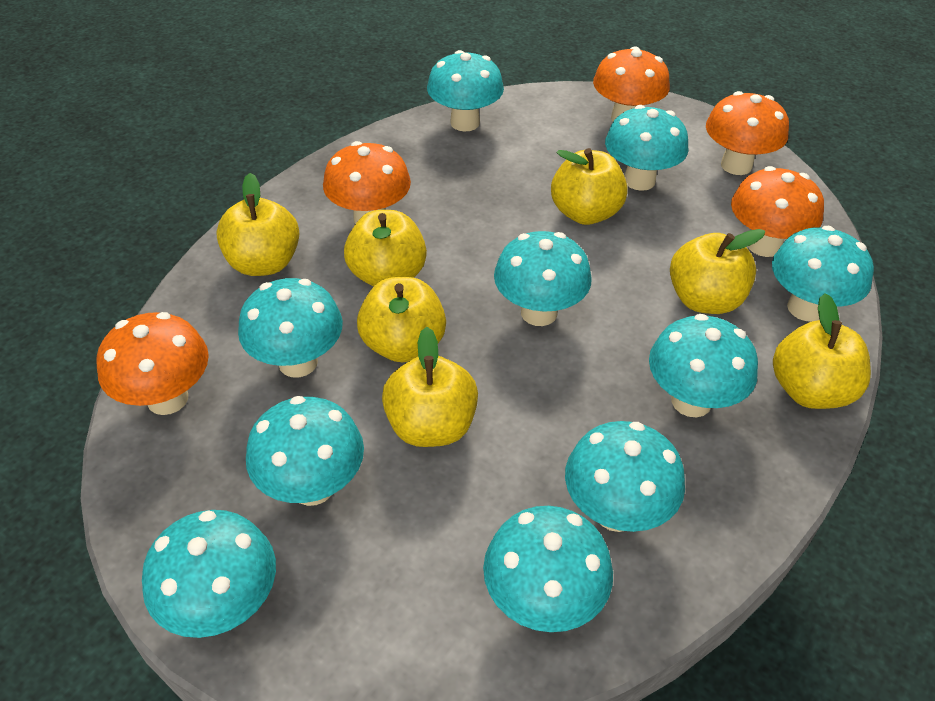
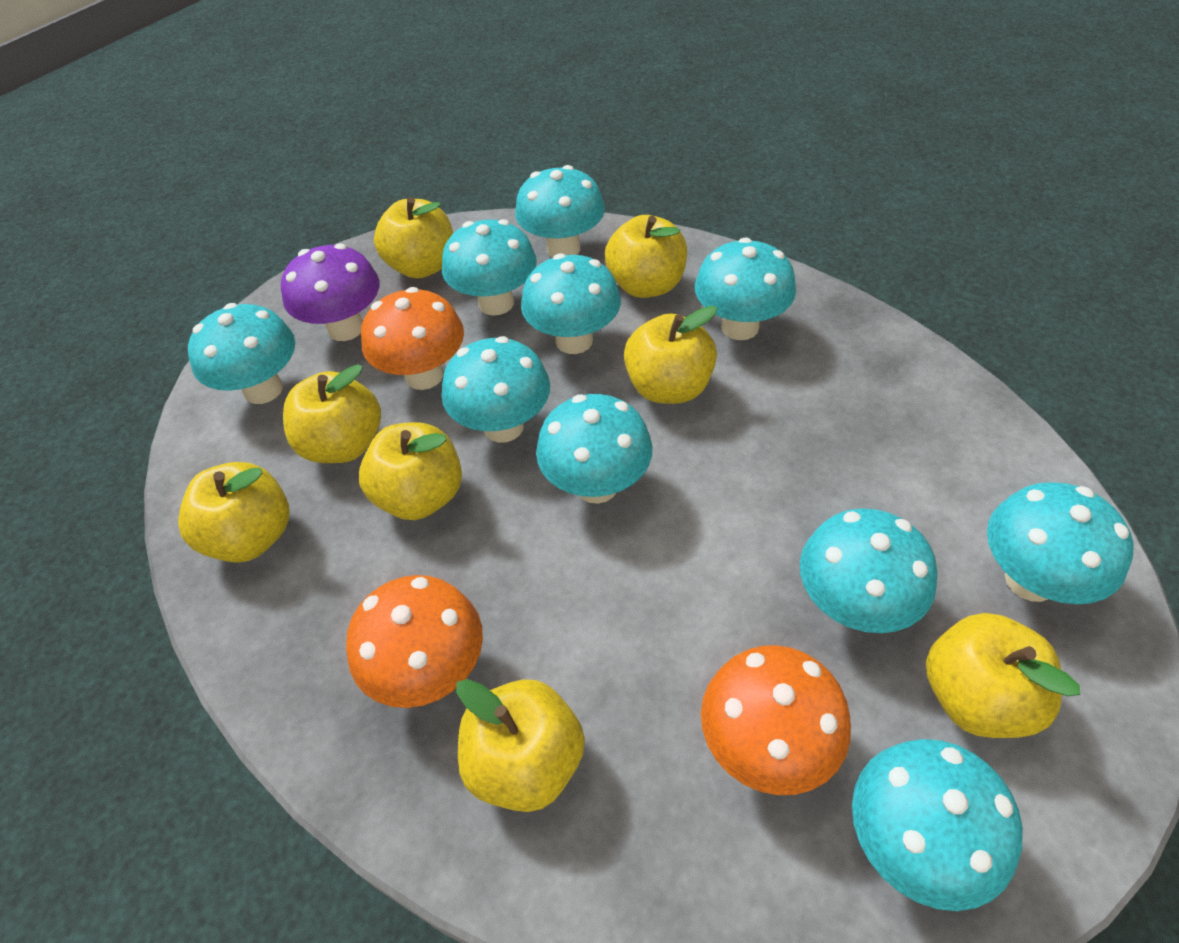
orange mushroom: 5 -> 3
purple mushroom: 0 -> 1
yellow apple: 7 -> 8

